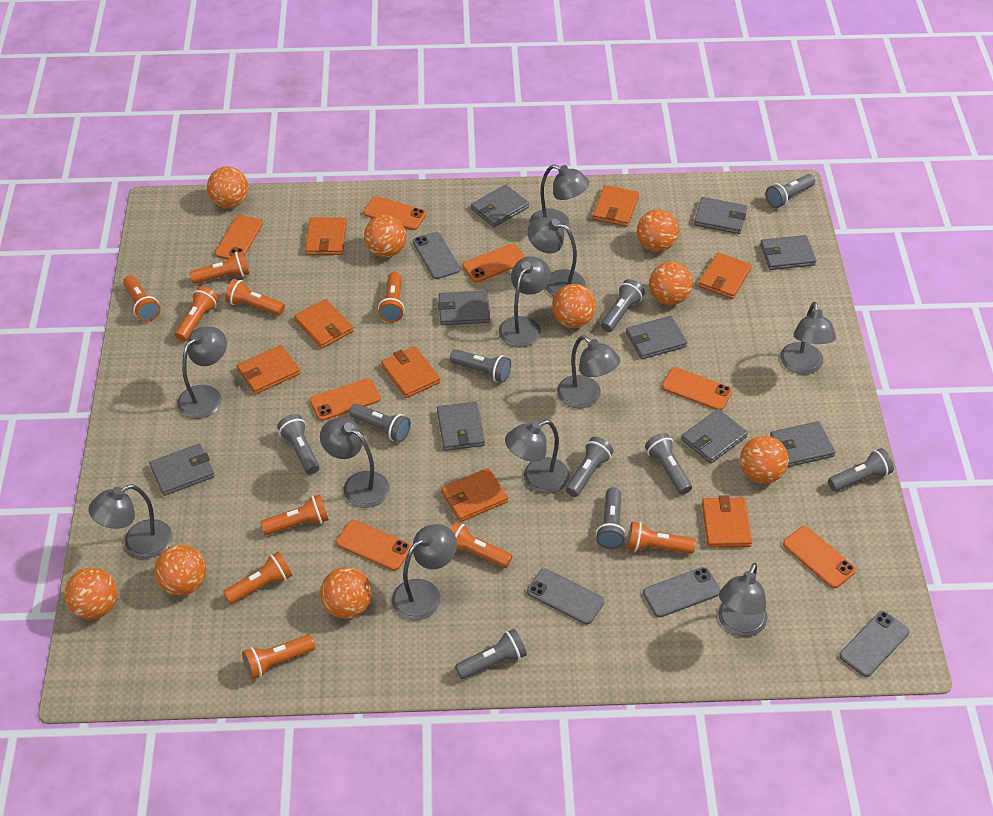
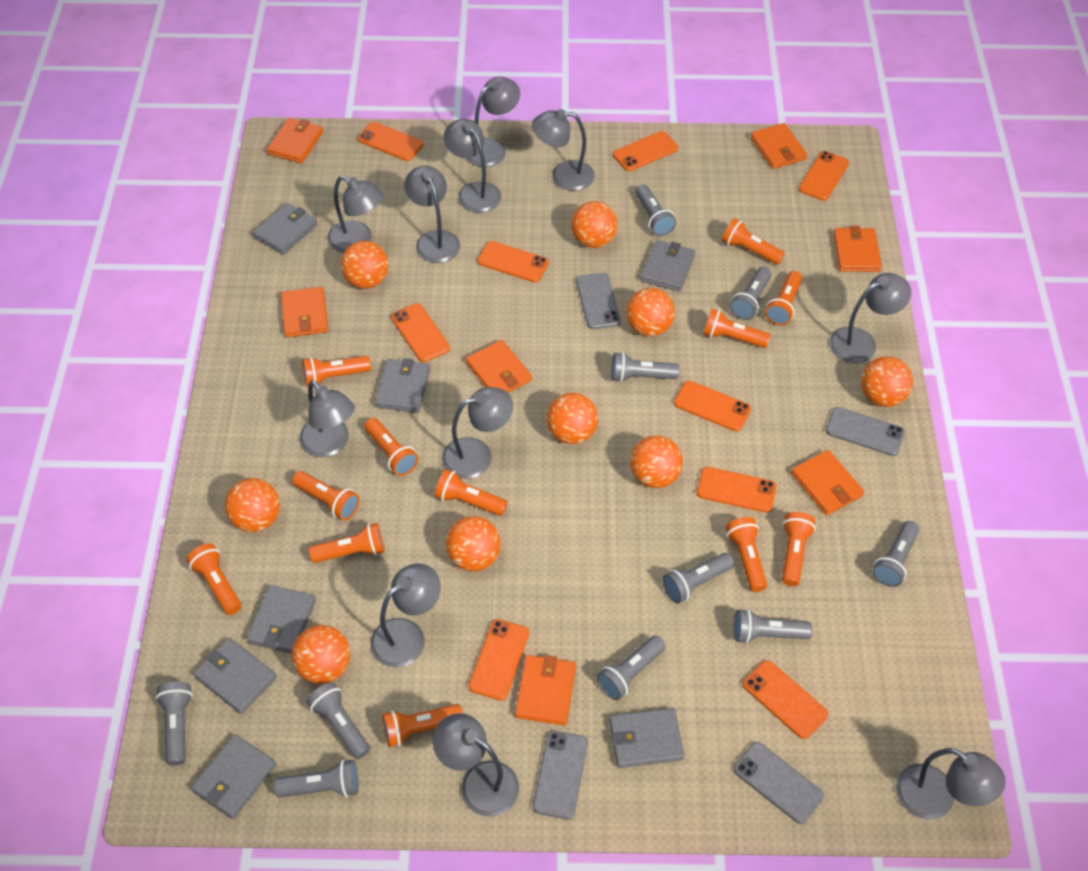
grey wallet: 9 -> 7
orange flashlight: 10 -> 12
orange phone: 7 -> 9
orange wallet: 8 -> 7

